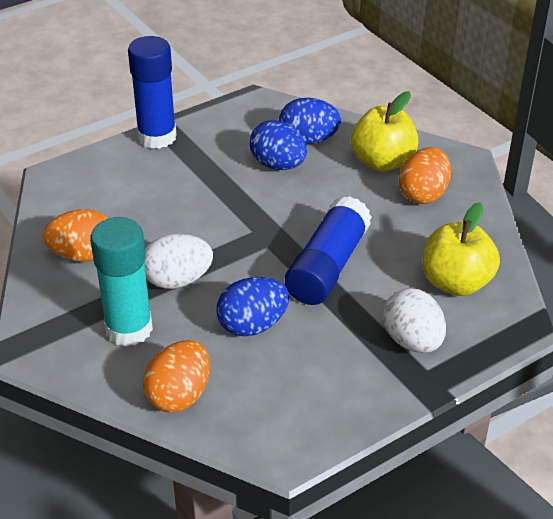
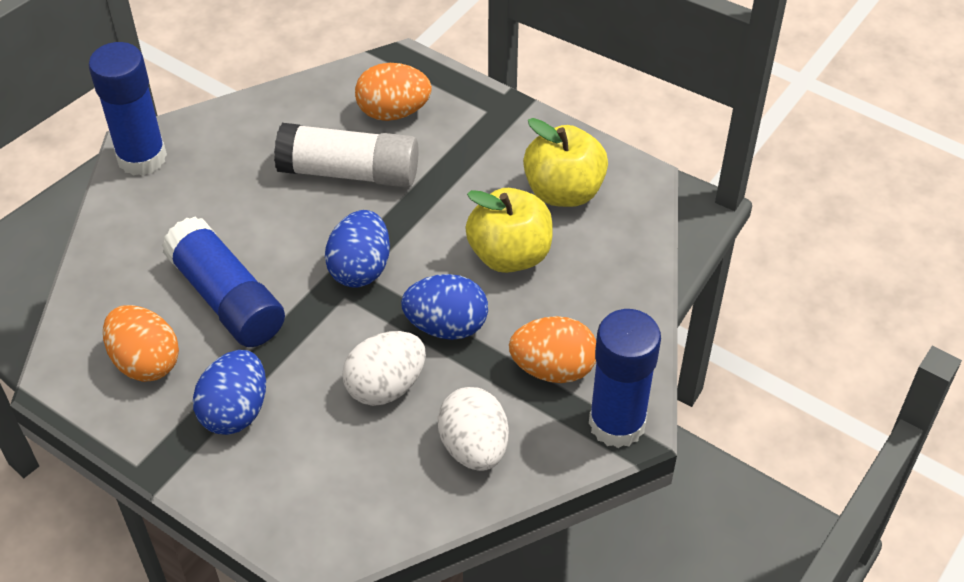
blue glue stick: 2 -> 3
turquoise glue stick: 1 -> 0
white glue stick: 0 -> 1

